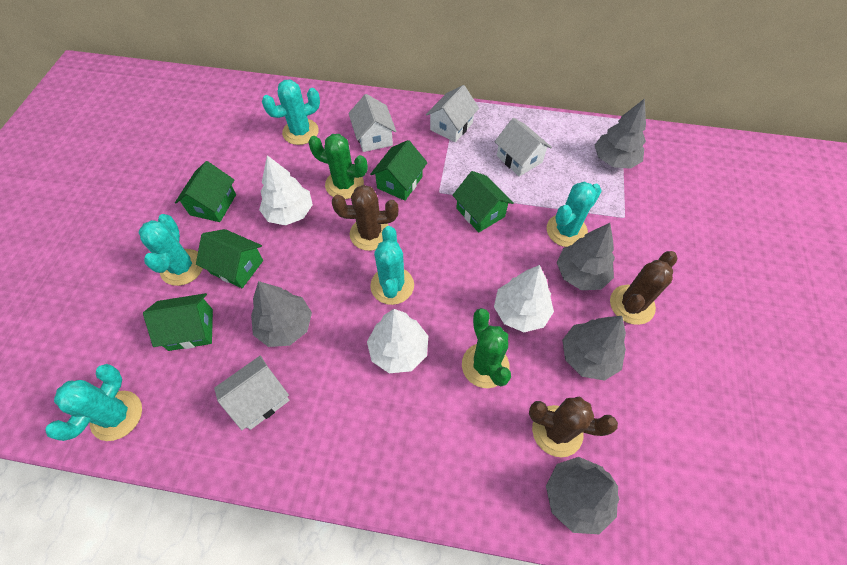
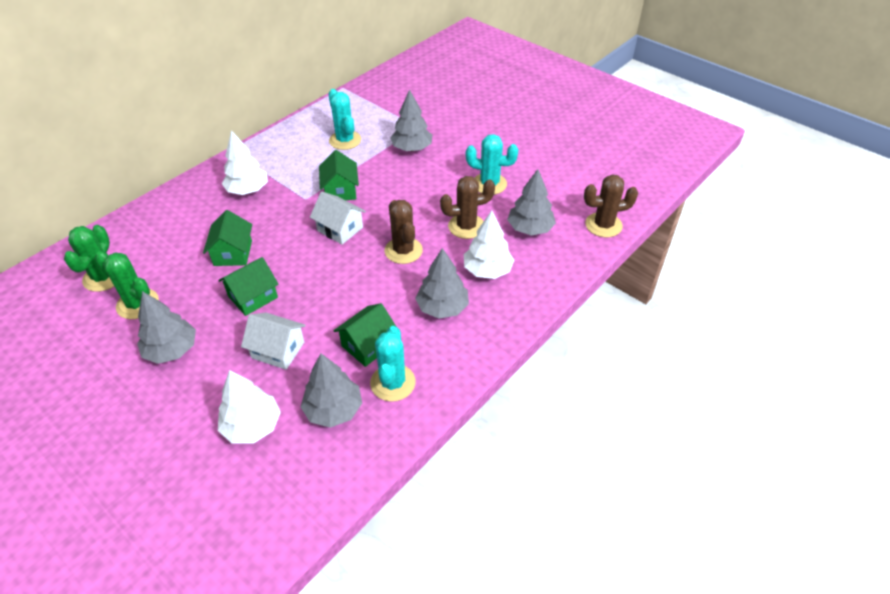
green house: 5 -> 4
turquoise cactus: 5 -> 3
white house: 4 -> 2

